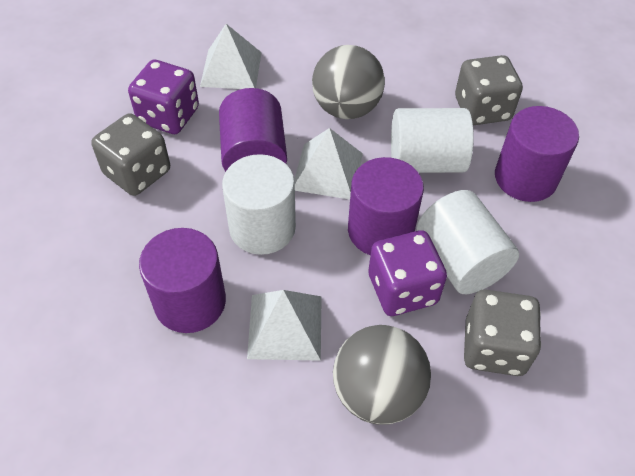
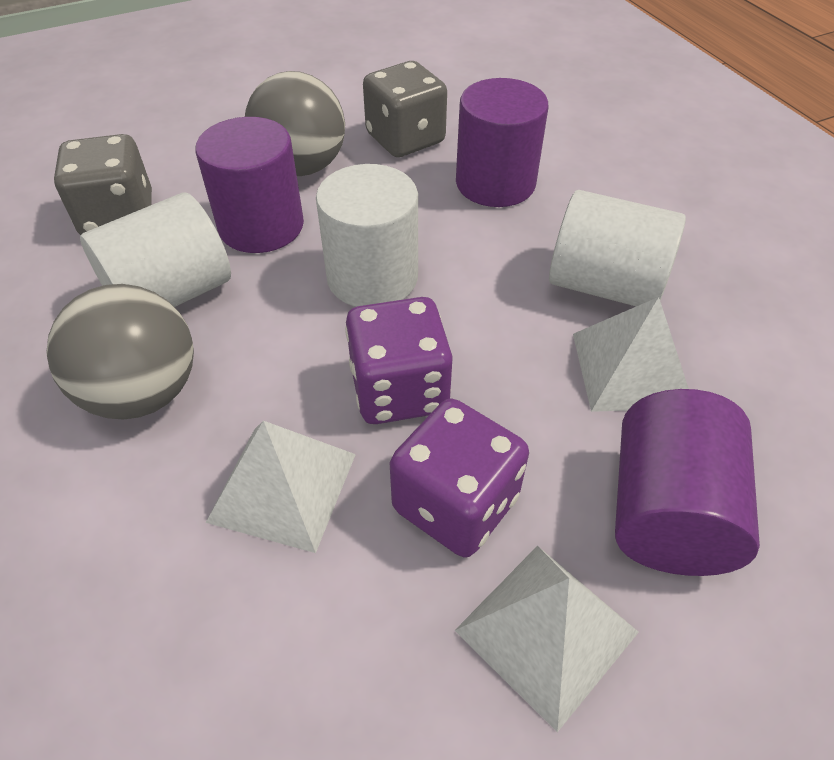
grey dice: 3 -> 2
purple cylinder: 4 -> 3

